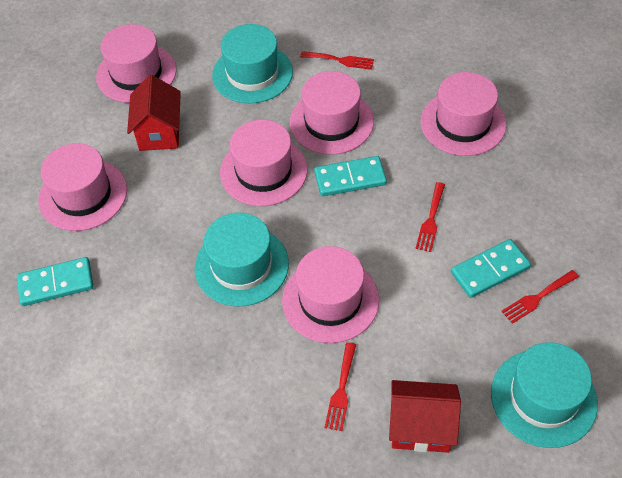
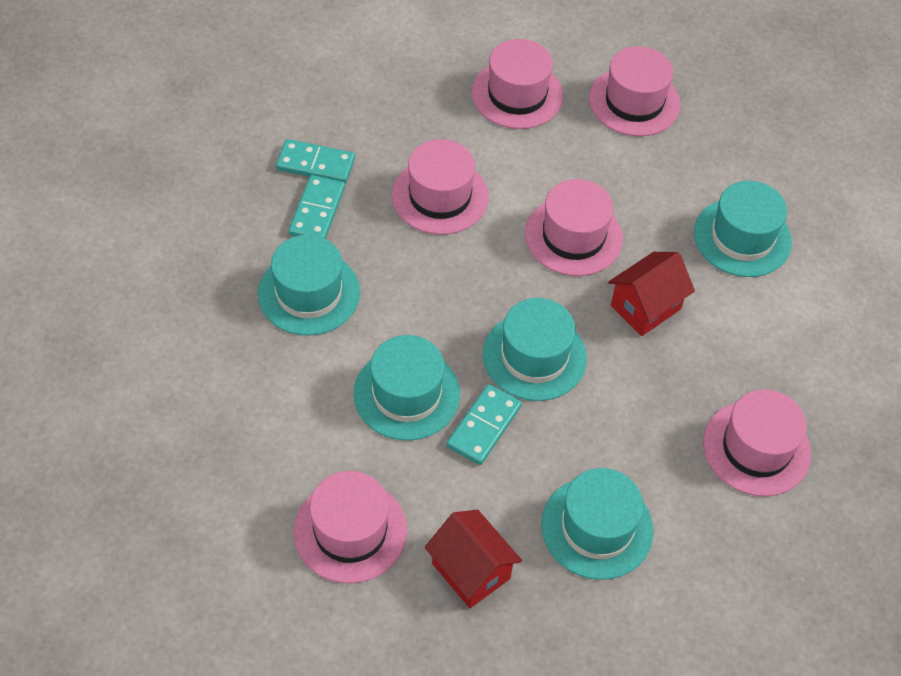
red fork: 4 -> 0
turquoise hat: 3 -> 5

